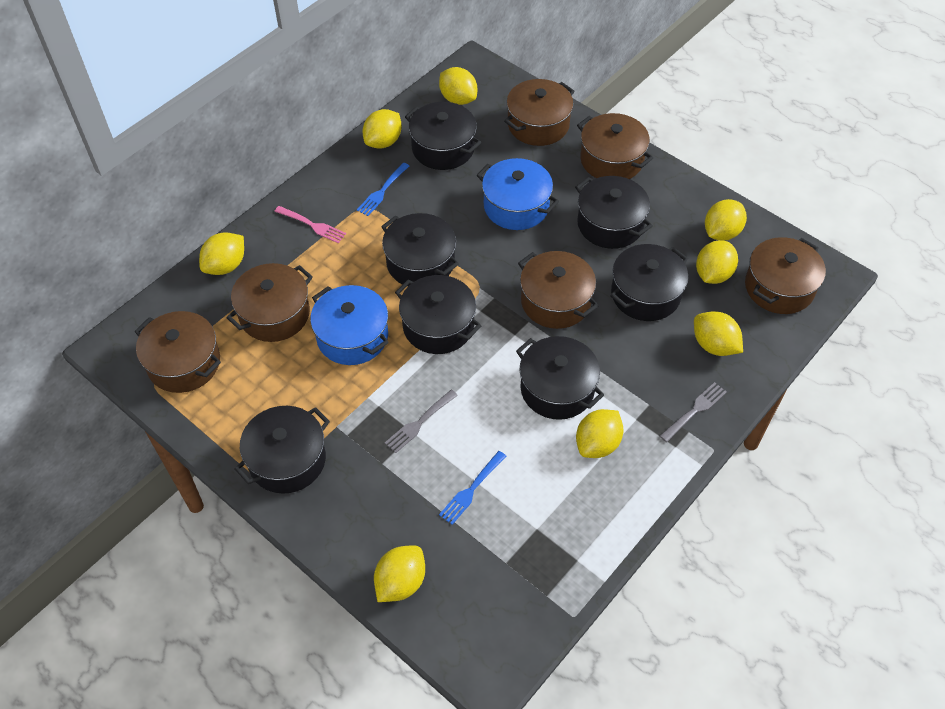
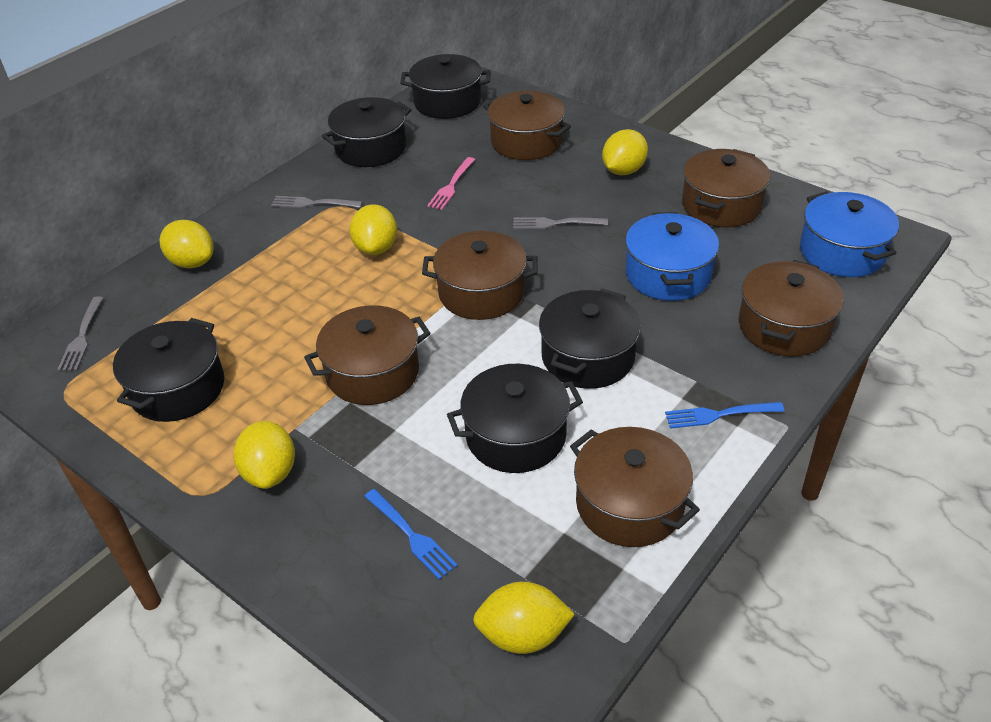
black pot: 7 -> 5
grey fork: 2 -> 3
yellow lemon: 8 -> 5

